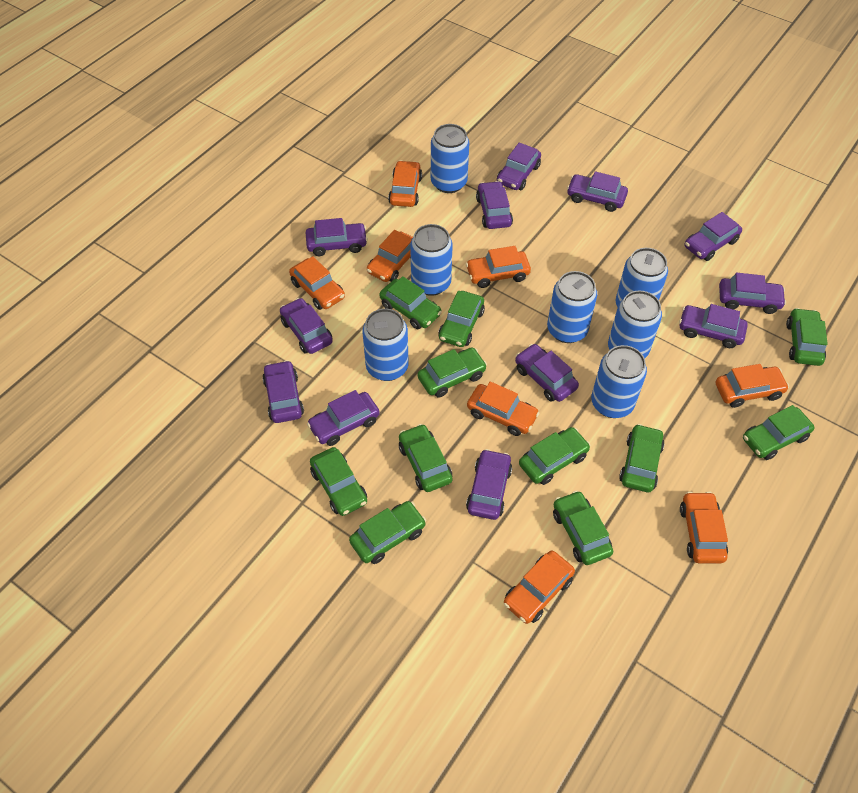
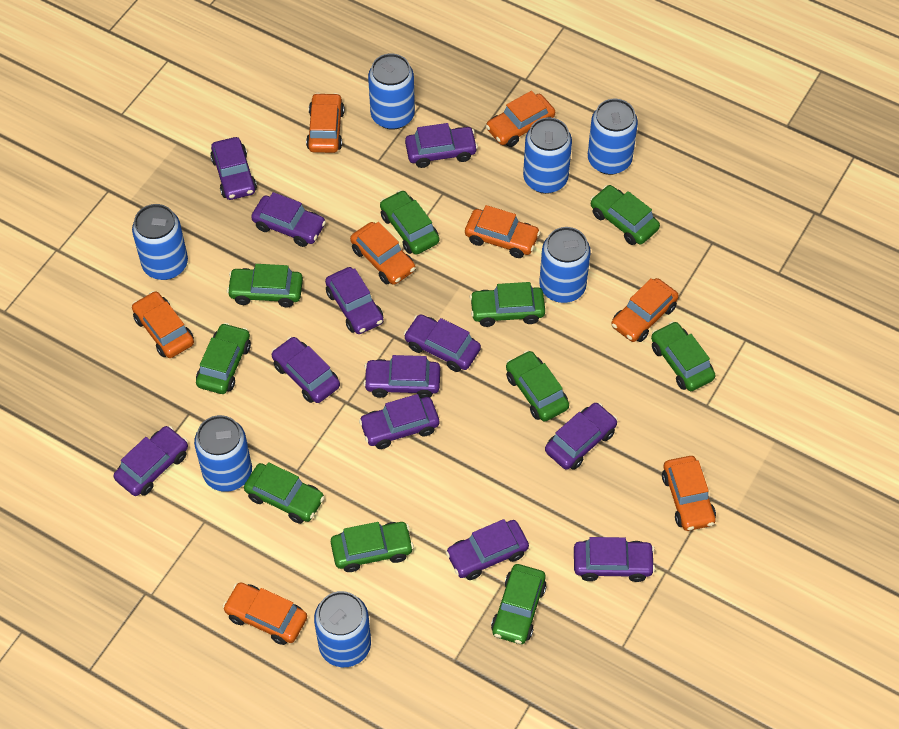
green car: 11 -> 10

